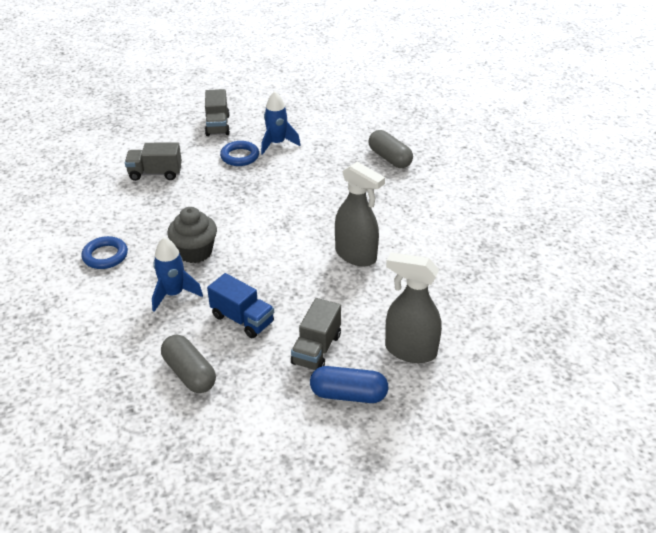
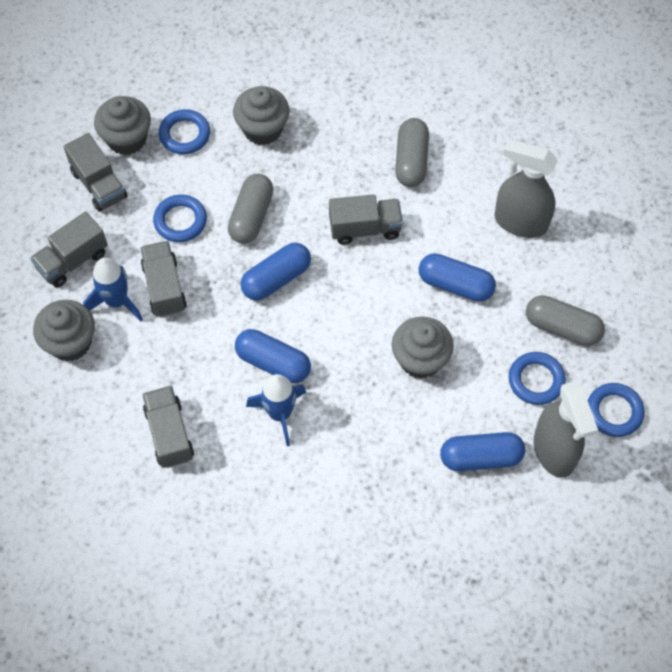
blue capsule: 1 -> 4
blue ring: 2 -> 4
blue truck: 1 -> 0
grey capsule: 2 -> 3
grey cupcake: 1 -> 4
grey truck: 3 -> 5

